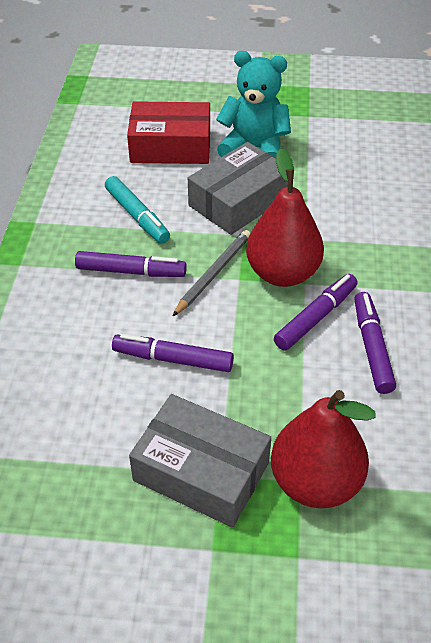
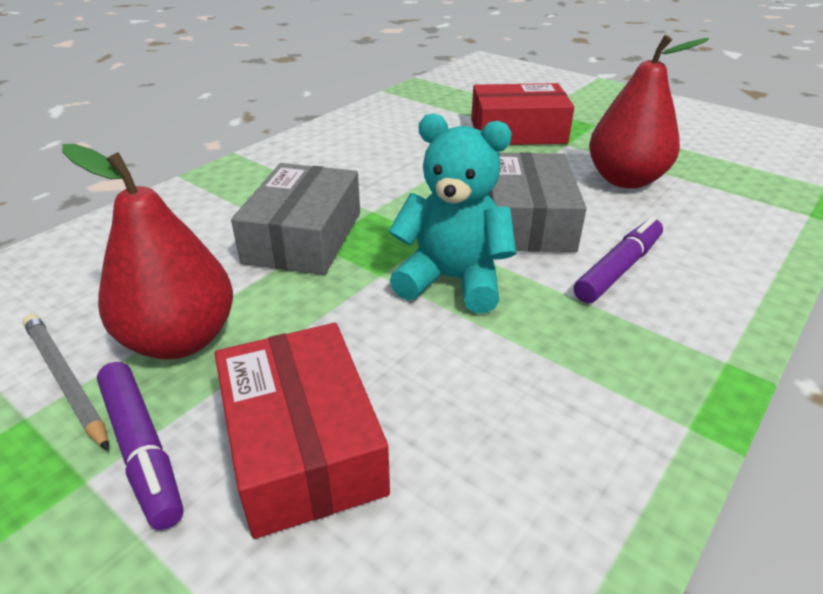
purple marker: 4 -> 2
red box: 1 -> 2
turquoise marker: 1 -> 0

